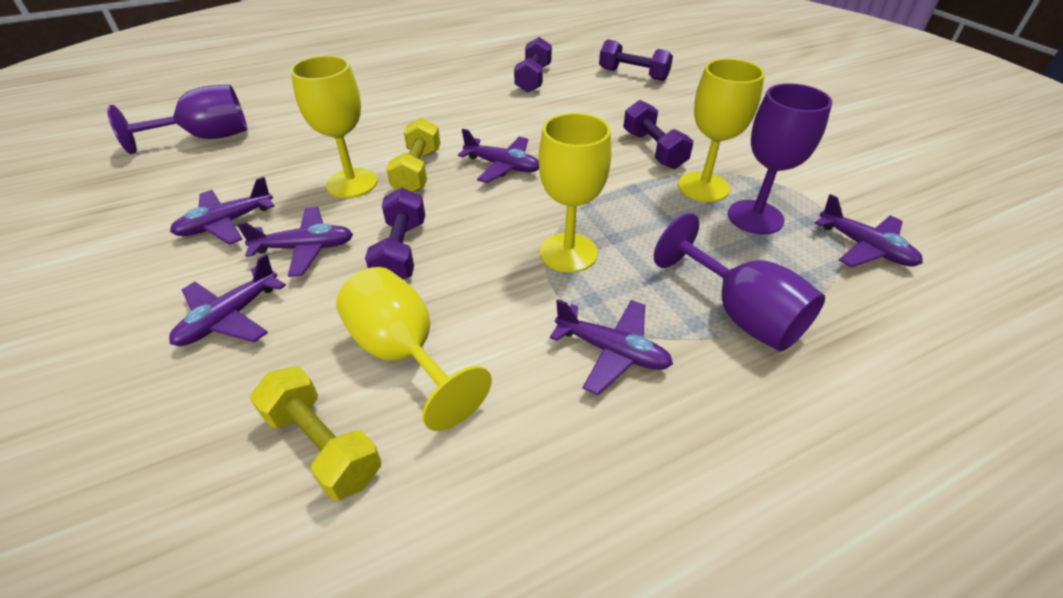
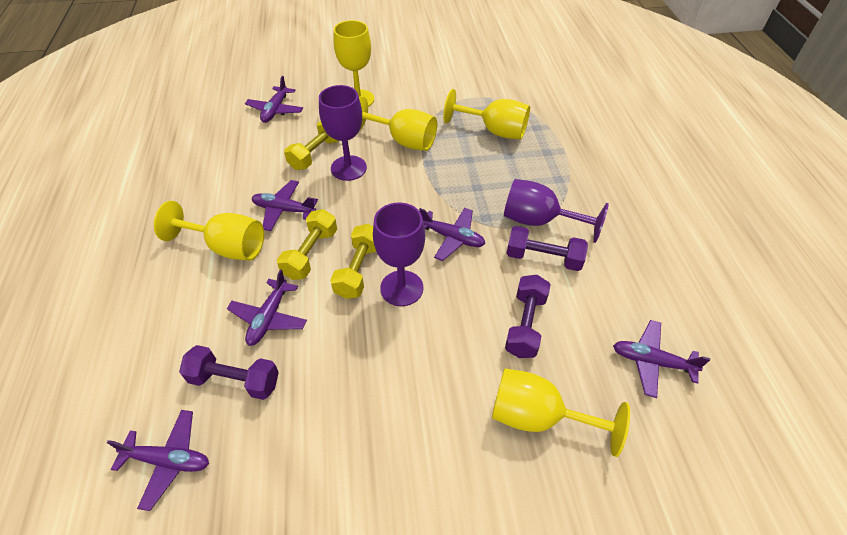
purple dumbbell: 4 -> 3
yellow dumbbell: 2 -> 3
yellow goblet: 4 -> 5

